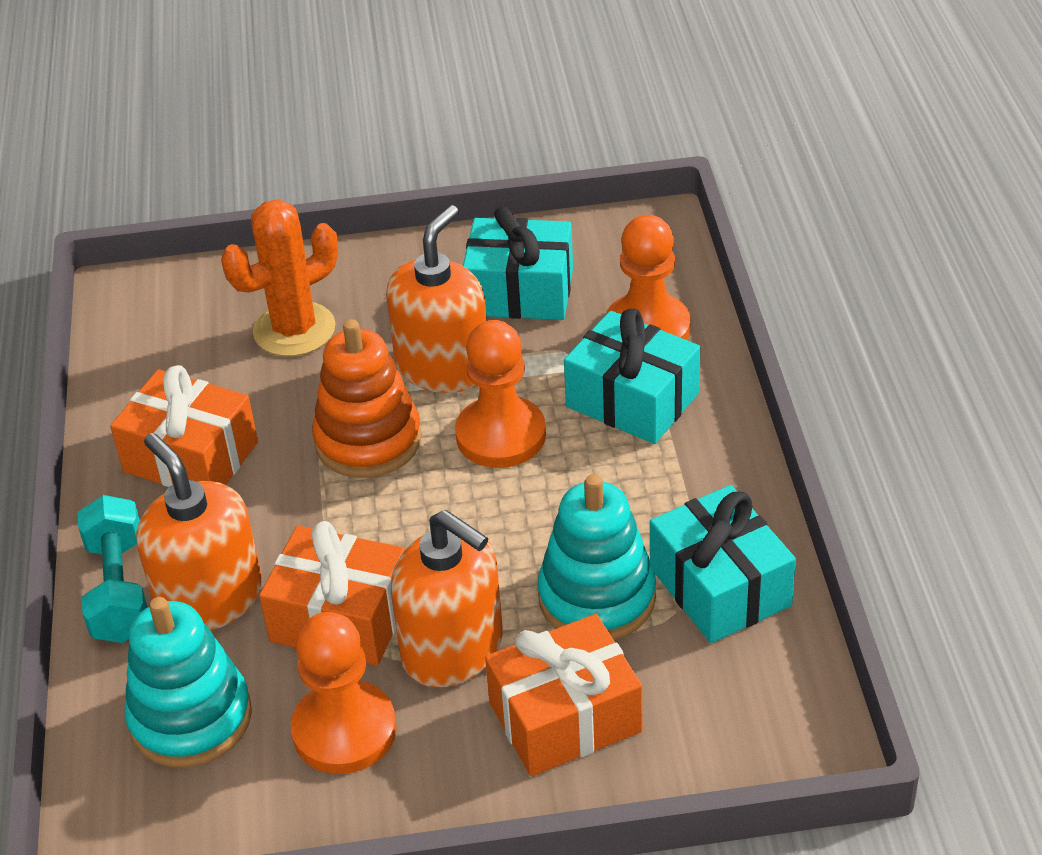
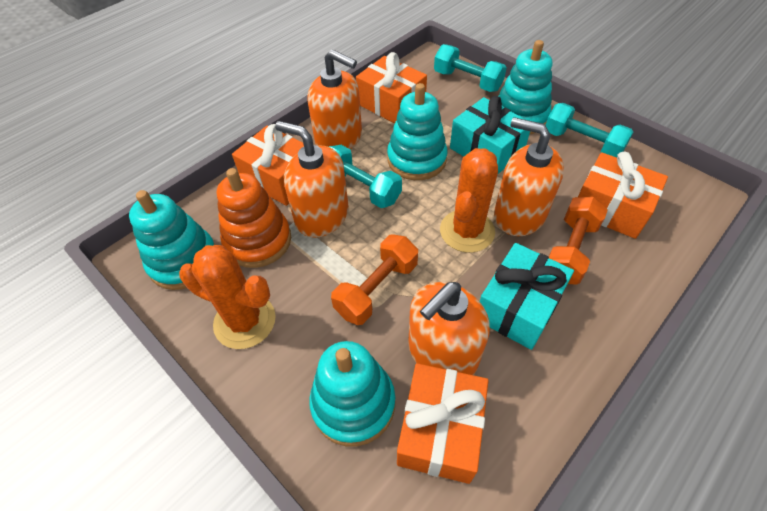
orange cactus: 1 -> 2
orange dumbbell: 0 -> 2
orange gift: 3 -> 4
orange pawn: 3 -> 0
orange soap dispenser: 3 -> 4
turquoise dumbbell: 1 -> 3
turquoise gift: 3 -> 2
turquoise stacking toy: 2 -> 4

